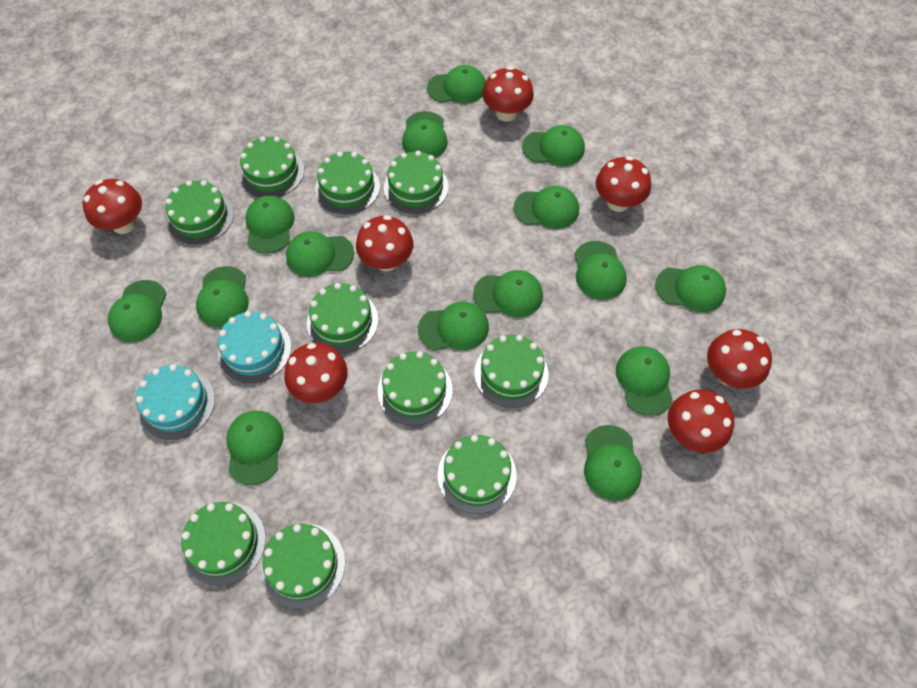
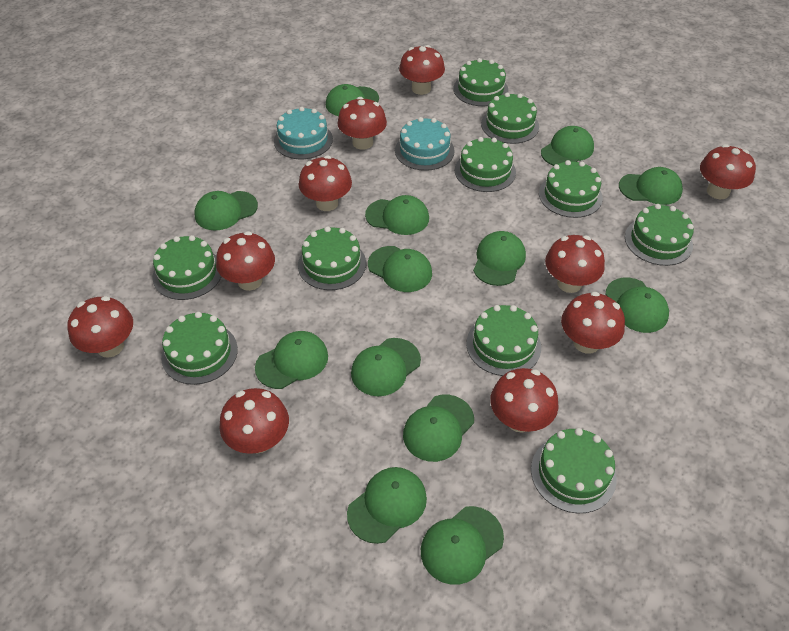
green cap: 15 -> 13
red mushroom: 7 -> 10

